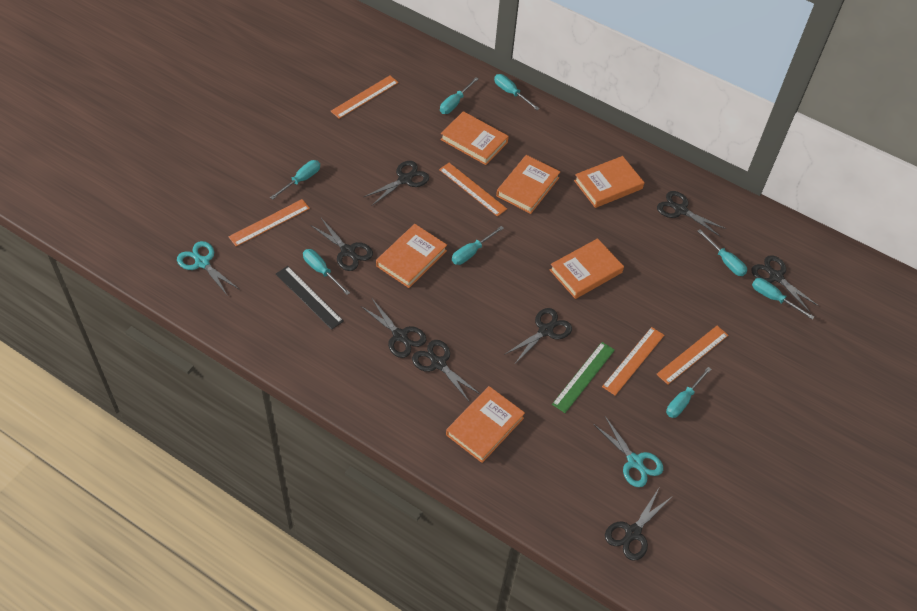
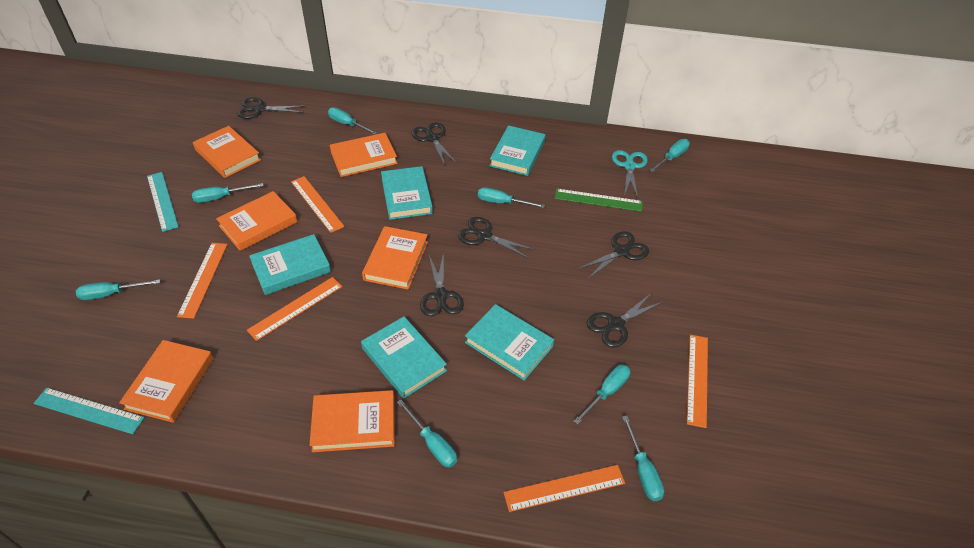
black ruler: 1 -> 0
black scissors: 8 -> 6
turquoise book: 0 -> 5
turquoise ruler: 0 -> 2
turquoise scissors: 2 -> 1

